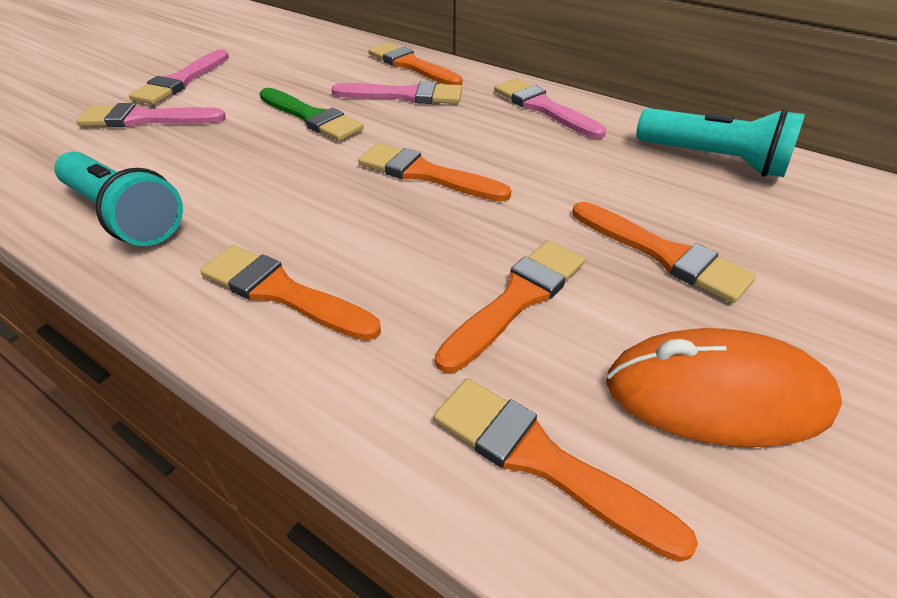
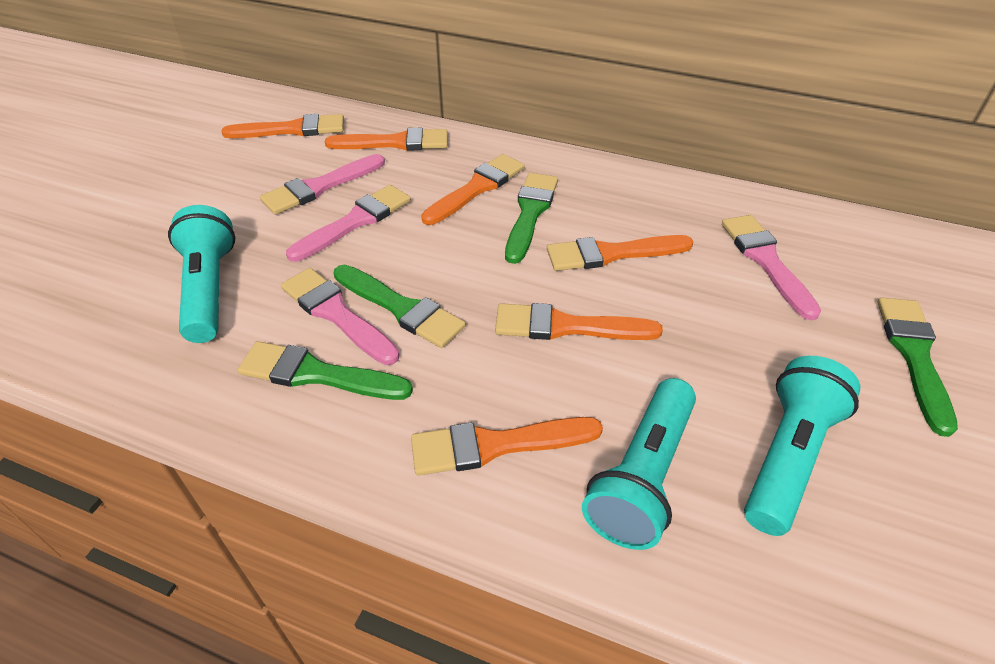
green brush: 1 -> 4
orange mouse: 1 -> 0
turquoise flashlight: 2 -> 3

